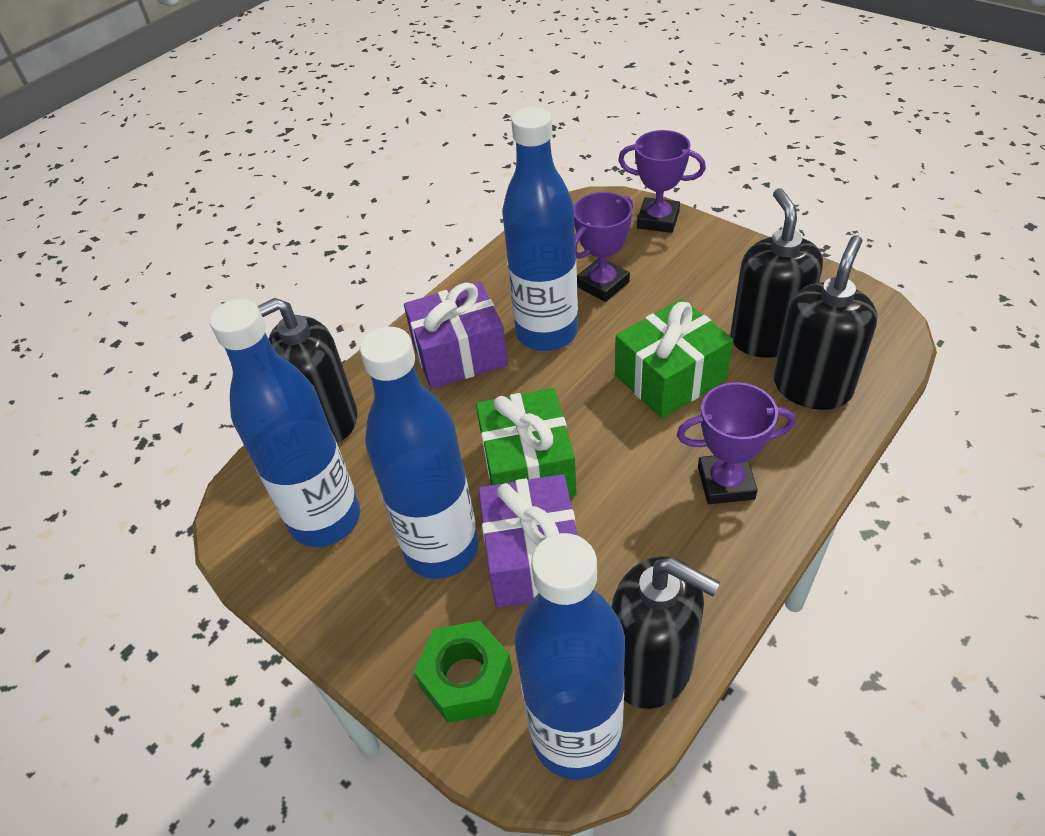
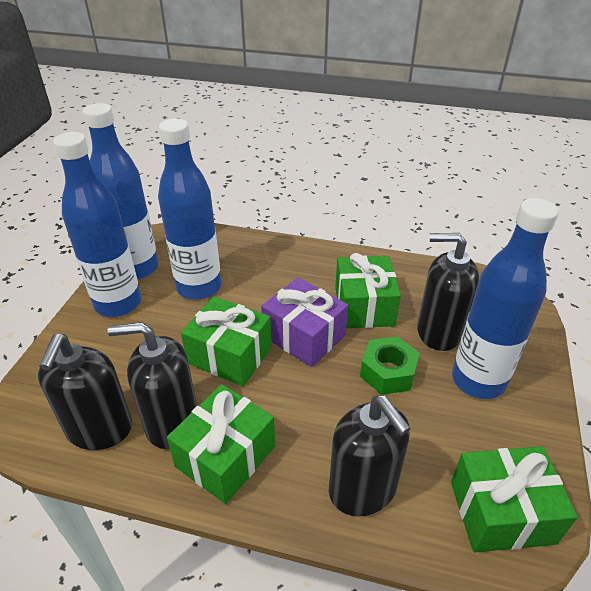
green gift: 2 -> 4
purple gift: 2 -> 1
purple trophy: 3 -> 0

